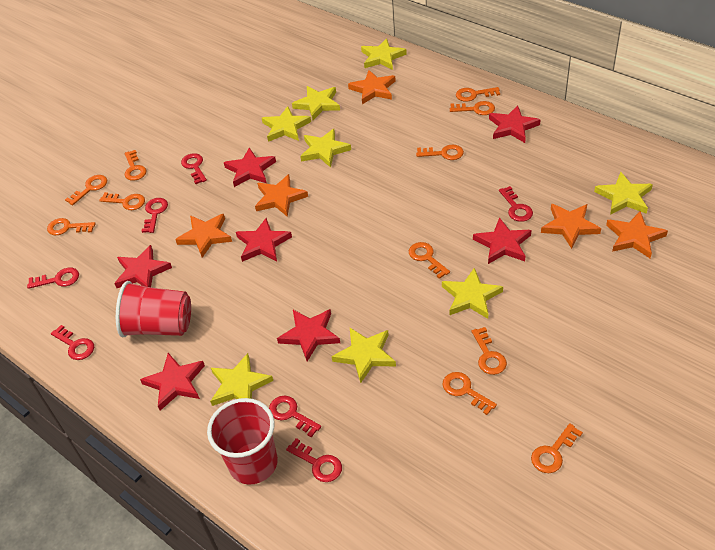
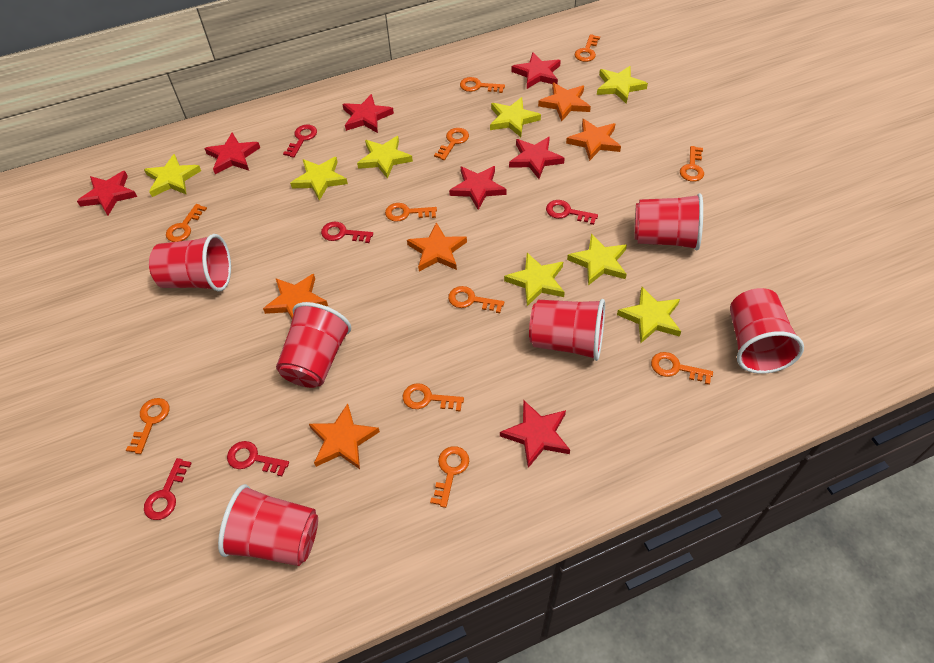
red cup: 2 -> 6
red key: 7 -> 5

